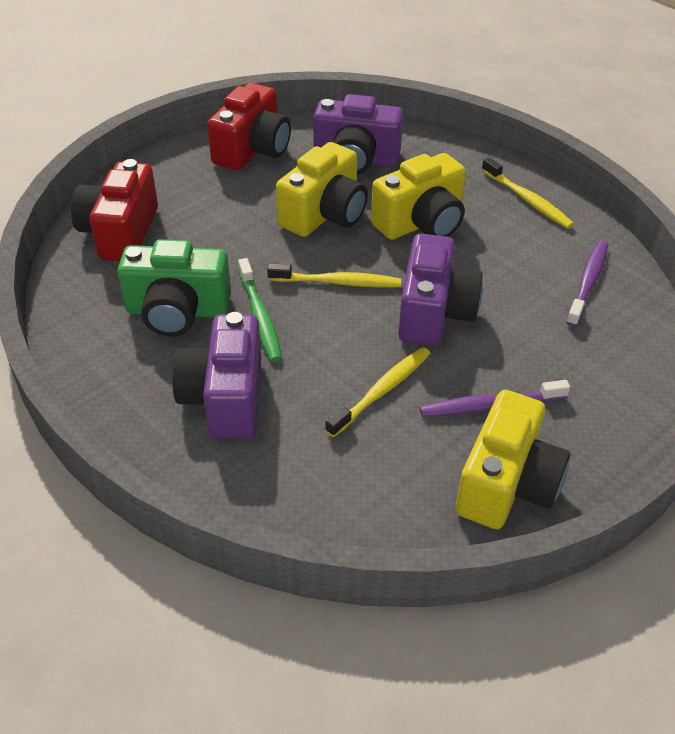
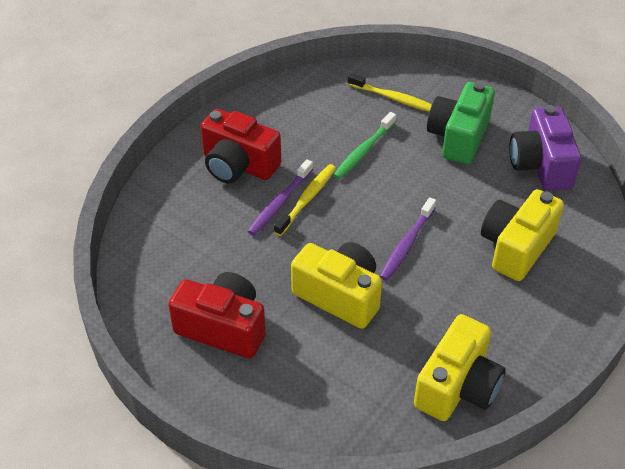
purple camera: 3 -> 1
yellow toothbrush: 3 -> 2

